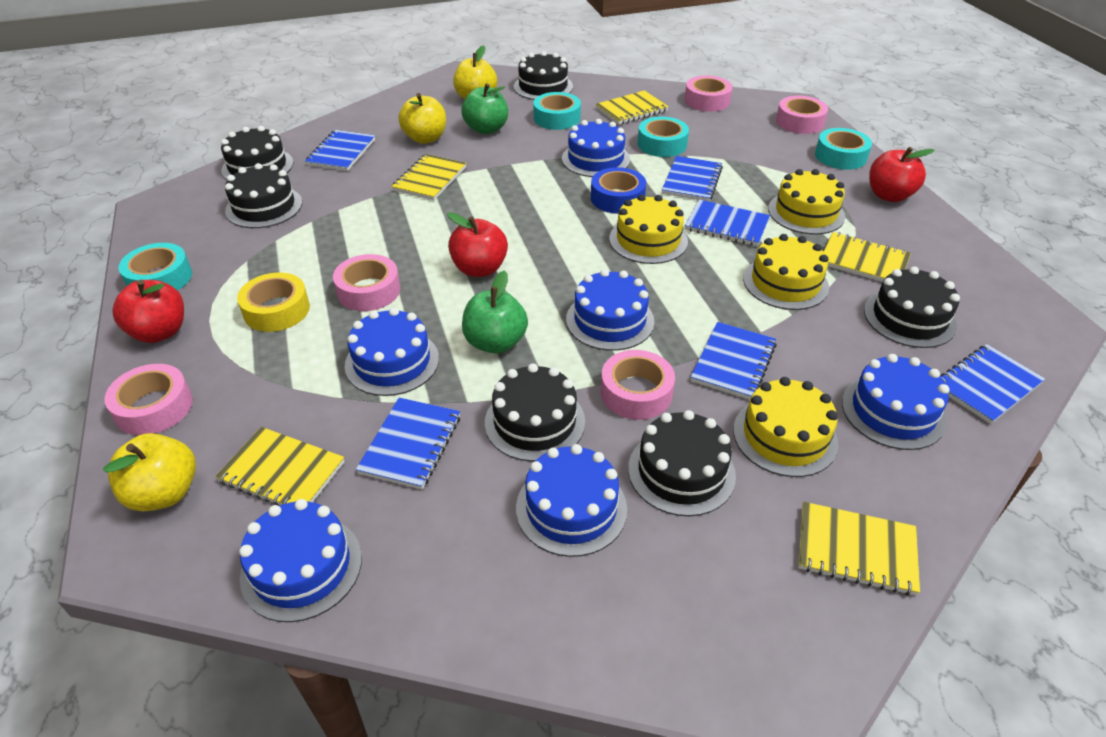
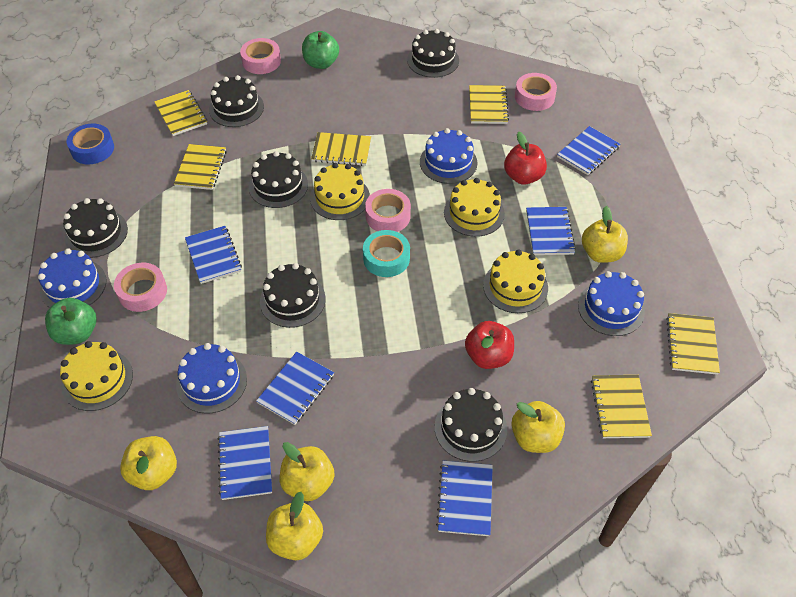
blue cake: 6 -> 4
pink tape: 5 -> 4
red apple: 3 -> 2
turquoise tape: 4 -> 1
yellow apple: 3 -> 5
yellow notebook: 5 -> 6
yellow tape: 1 -> 0

